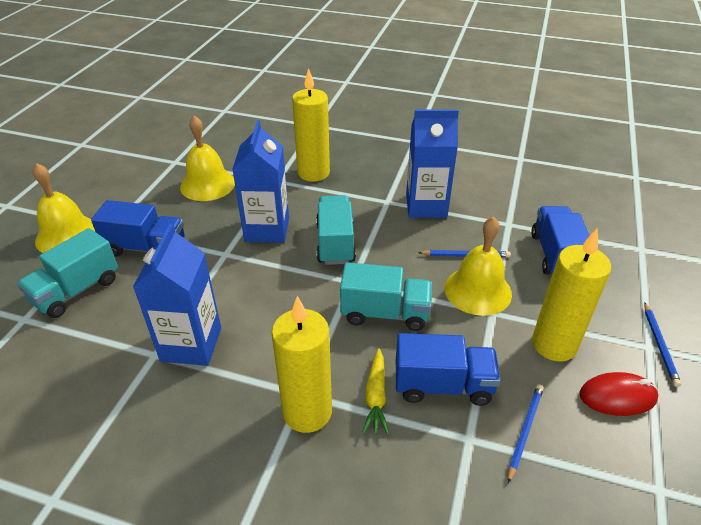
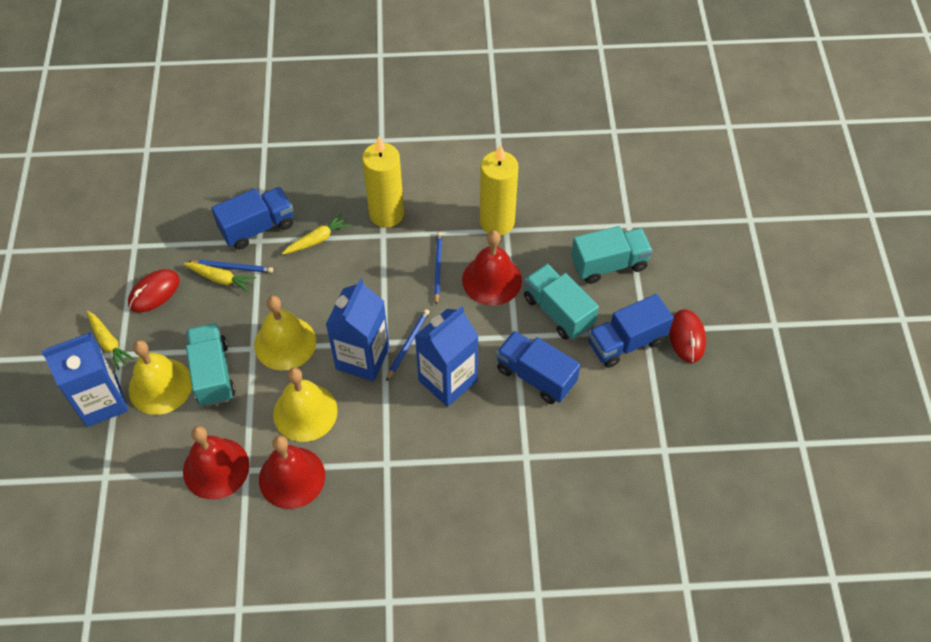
red bell: 0 -> 3
red mouse: 1 -> 2
yellow candle: 3 -> 2
yellow carrot: 1 -> 3

